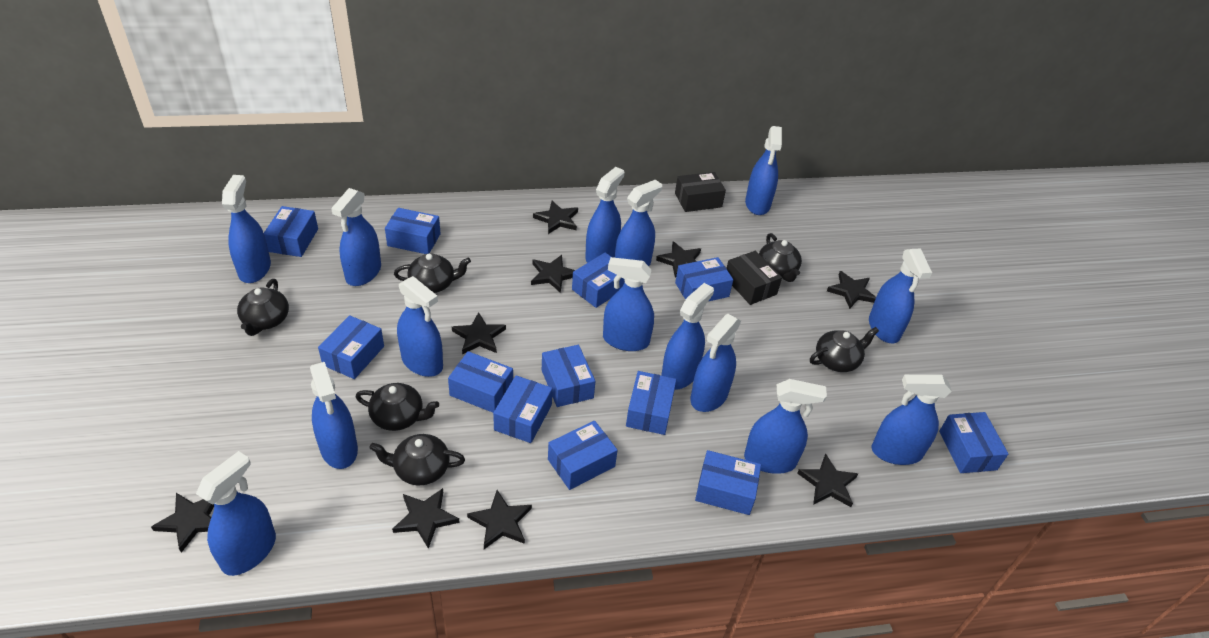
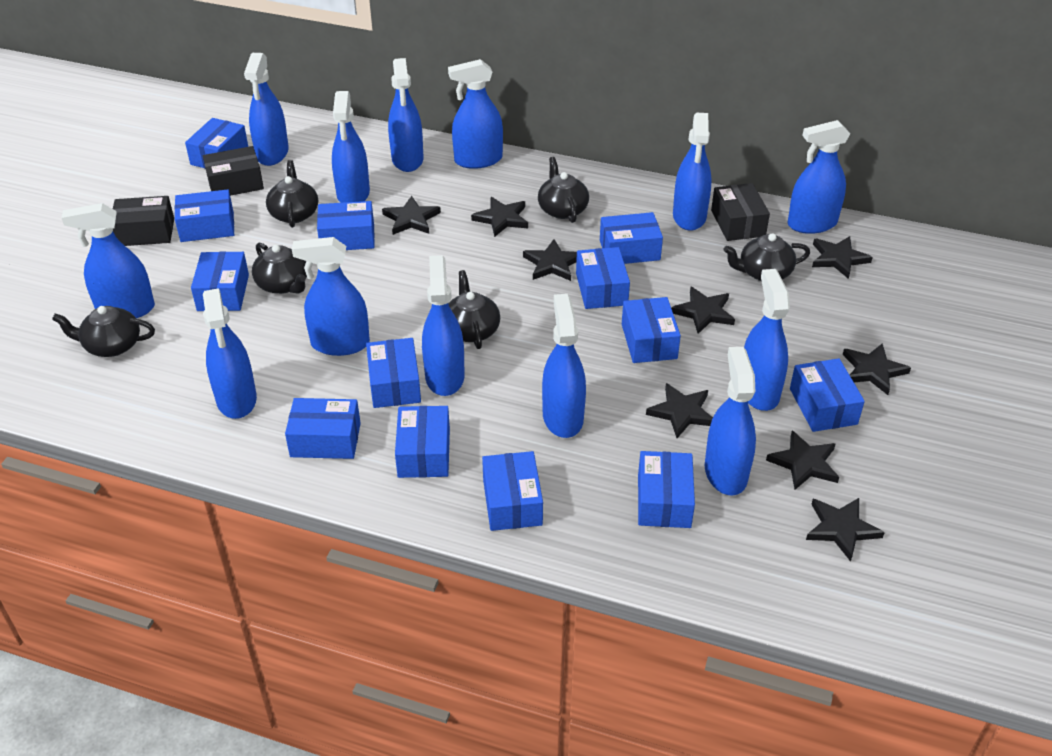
black box: 2 -> 3
blue box: 12 -> 13
blue spray bottle: 14 -> 13

